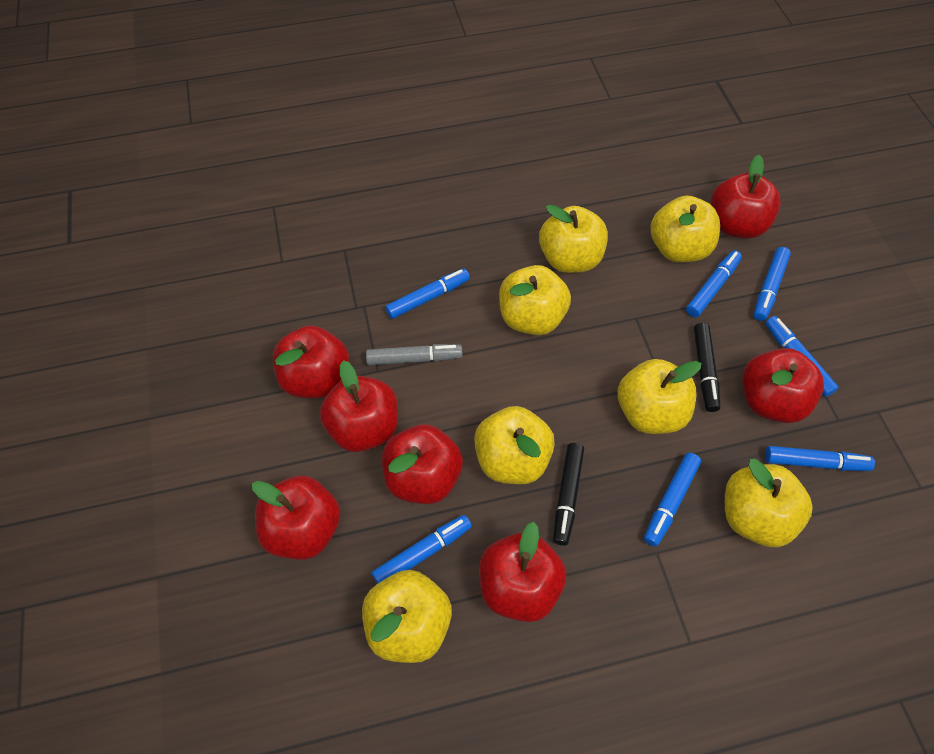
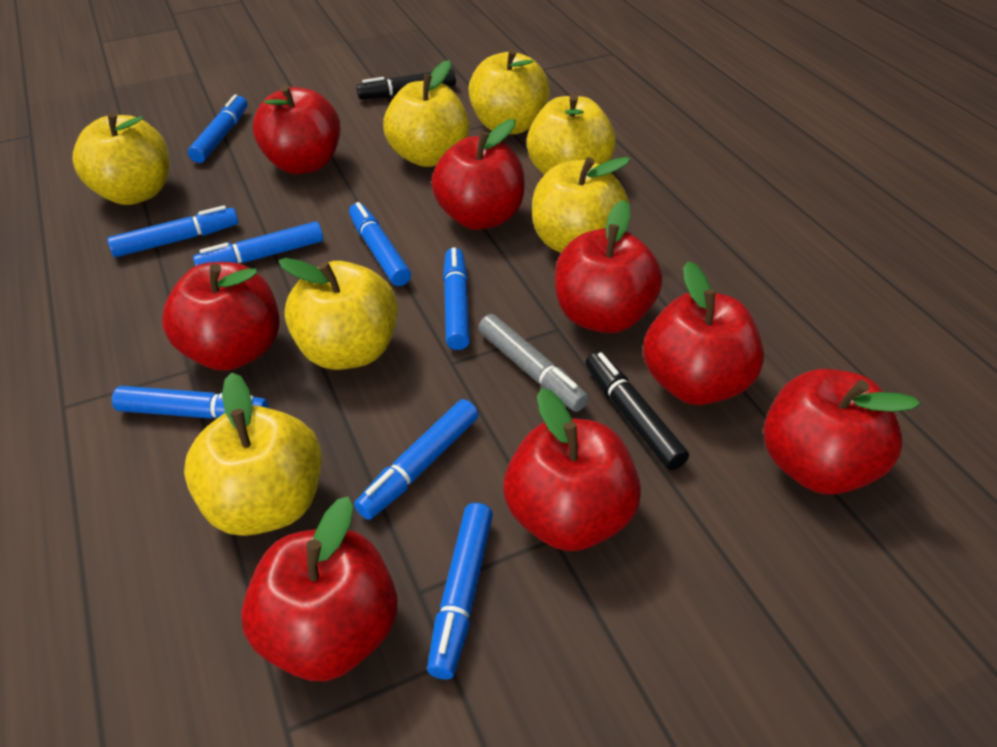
blue marker: 7 -> 8
red apple: 7 -> 8

